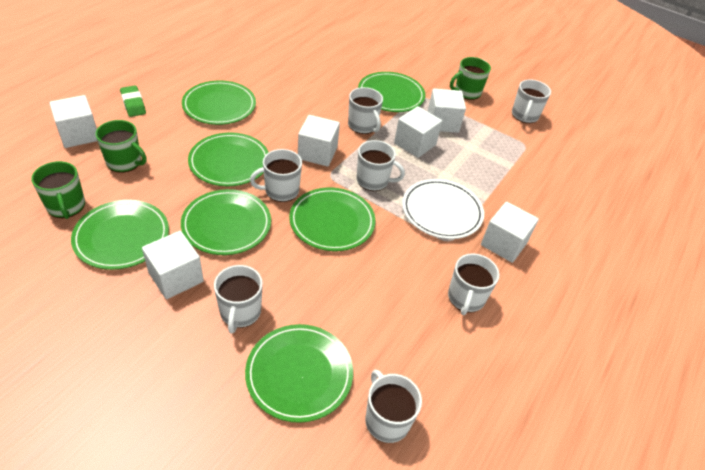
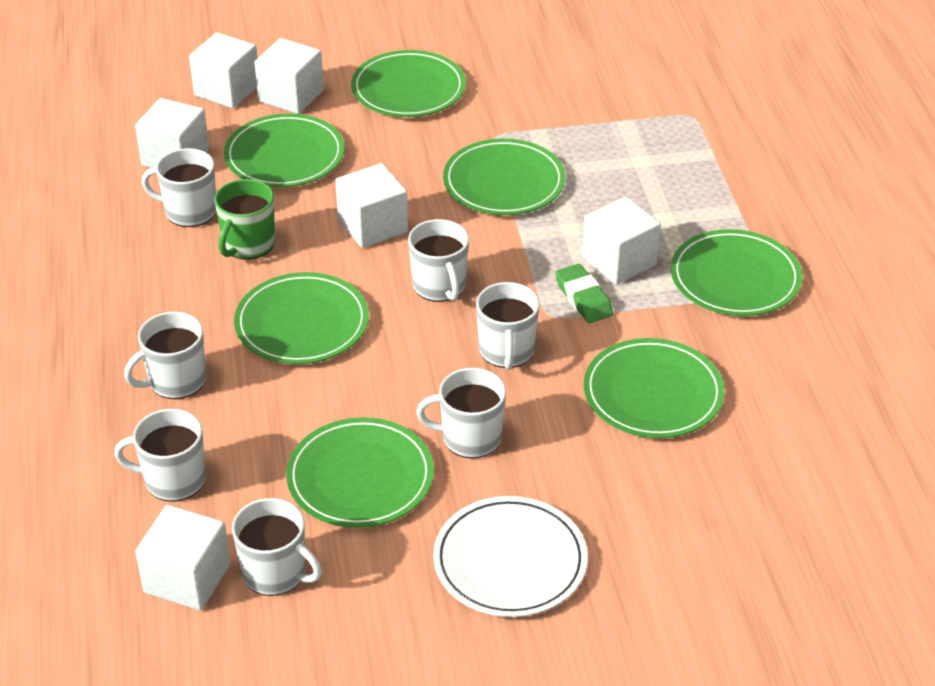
green mug: 3 -> 1

